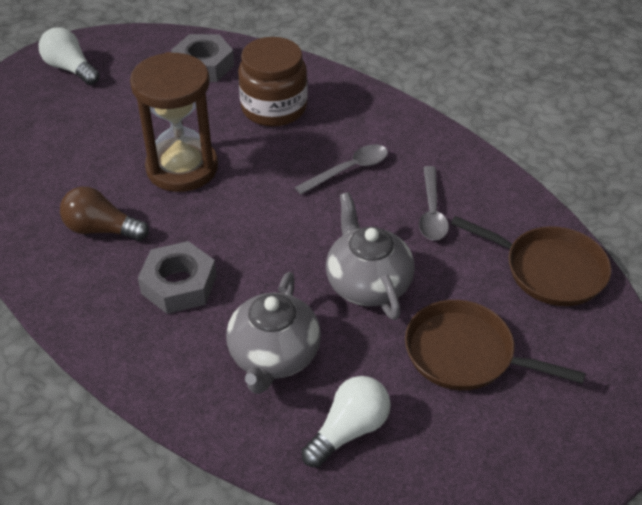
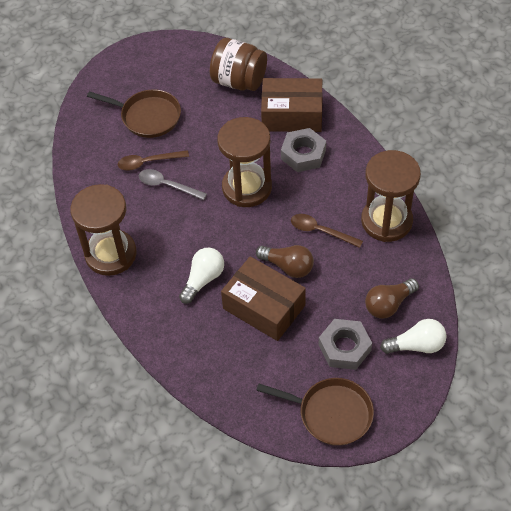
brown box: 0 -> 2
brown hourglass: 1 -> 3
brown light bulb: 1 -> 2
brown spoon: 0 -> 2
grey spoon: 2 -> 1
grey teapot: 2 -> 0

